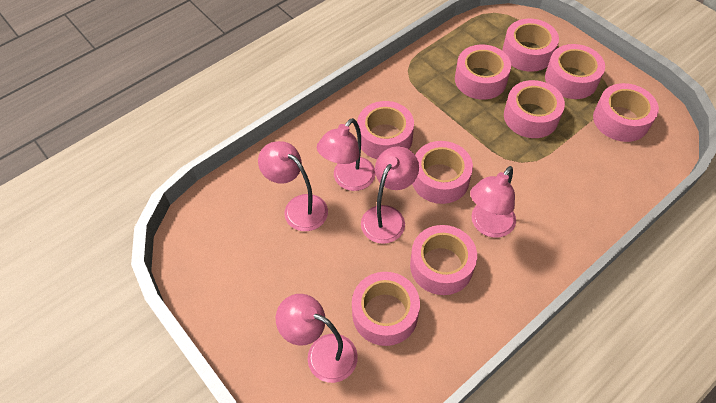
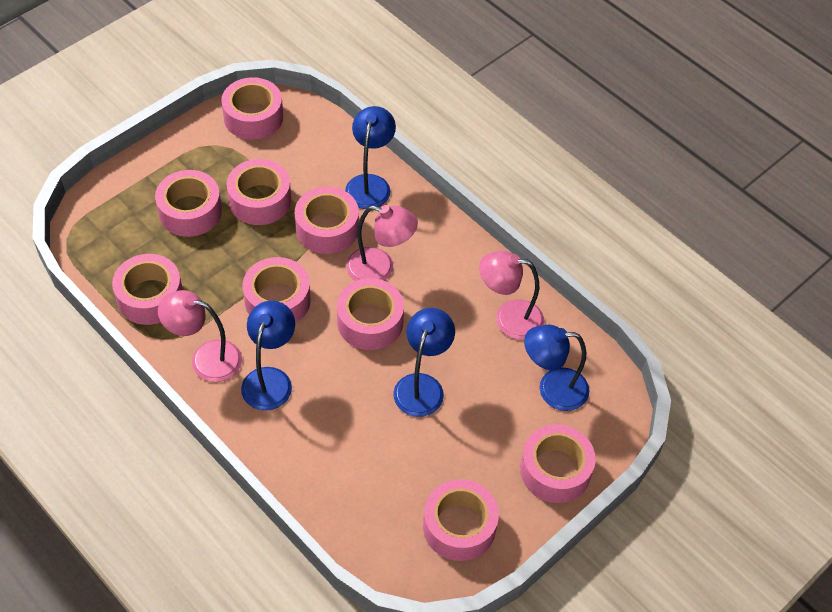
blue lamp: 0 -> 4
pink lamp: 5 -> 3

